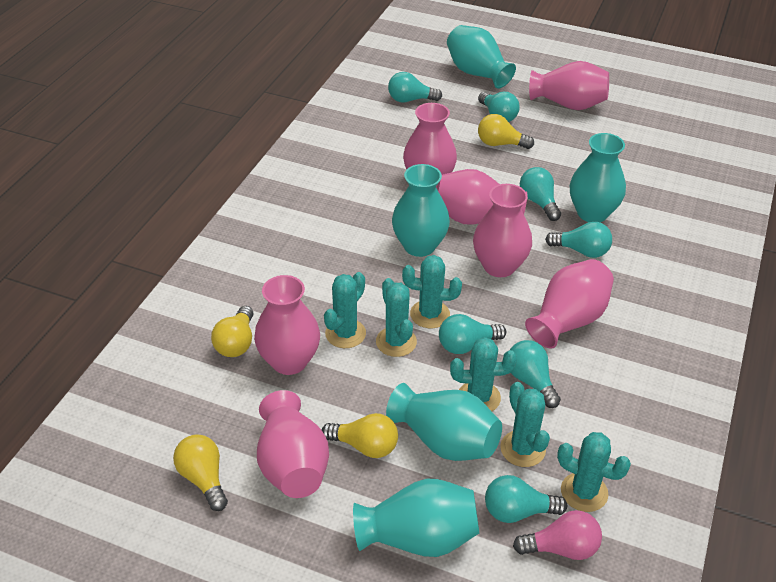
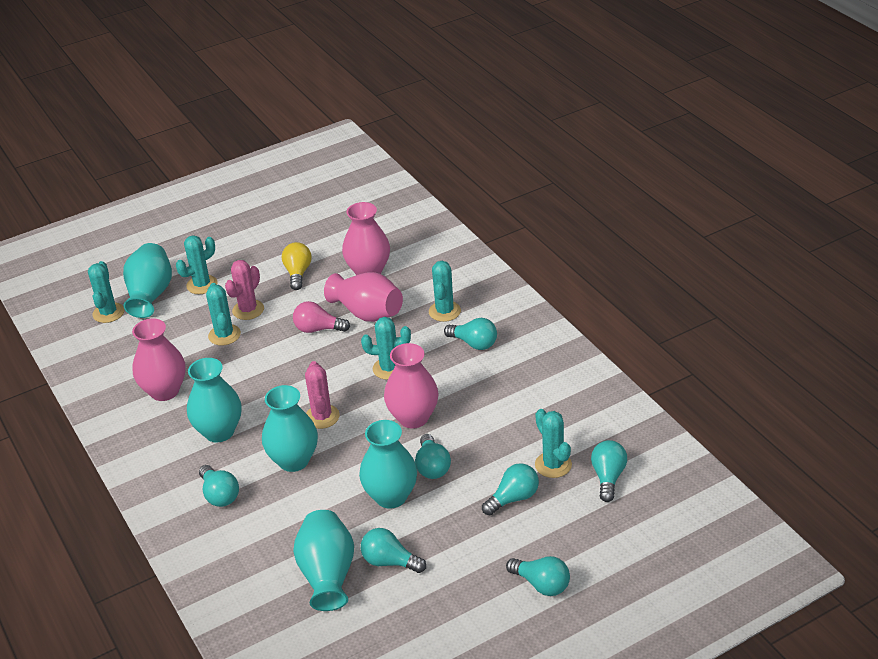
pink cactus: 0 -> 2
pink vase: 7 -> 4
yellow light bulb: 4 -> 1

